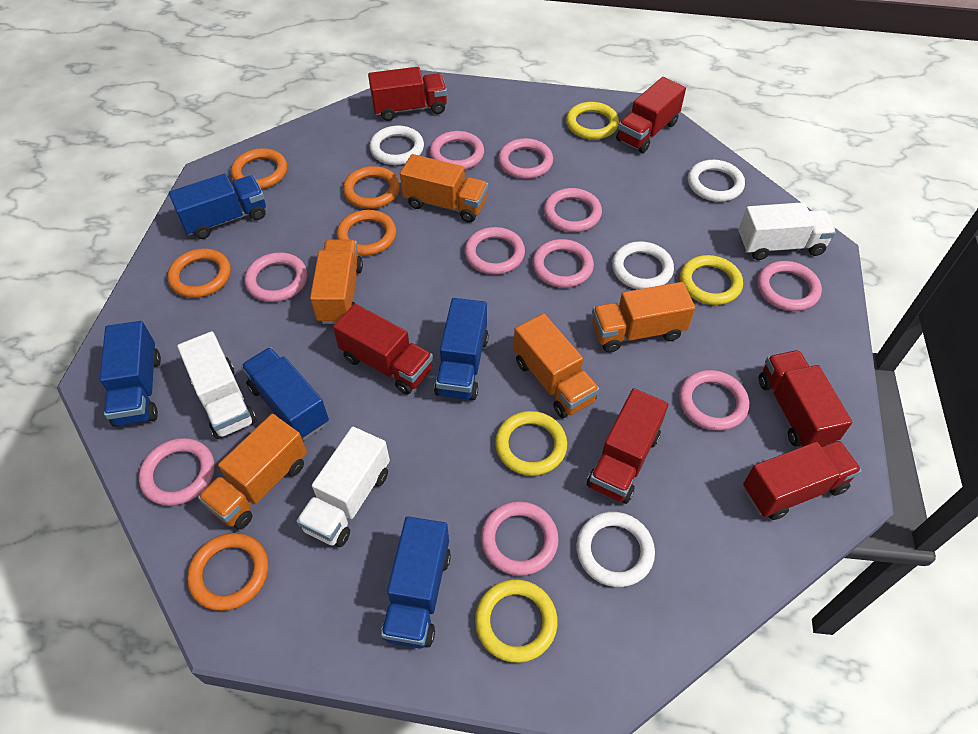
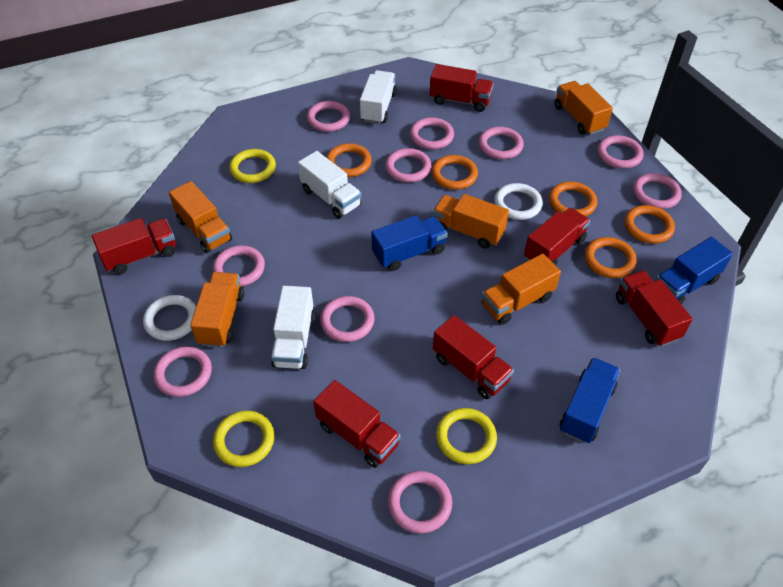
blue truck: 5 -> 3
white ring: 4 -> 2
yellow ring: 4 -> 3

